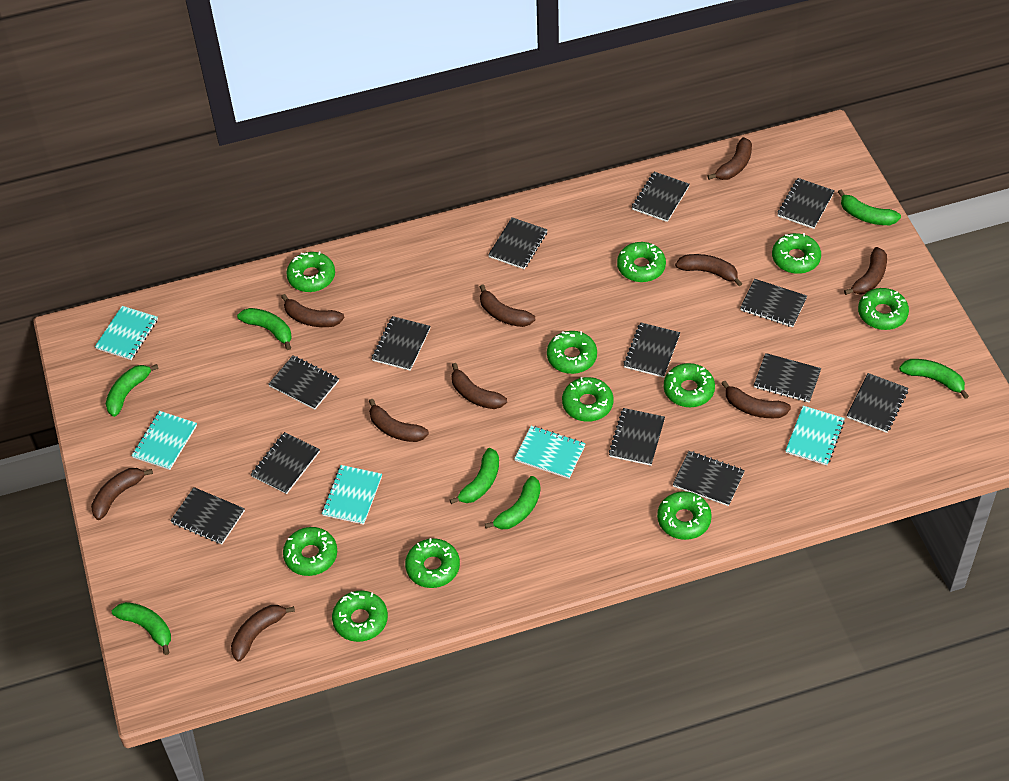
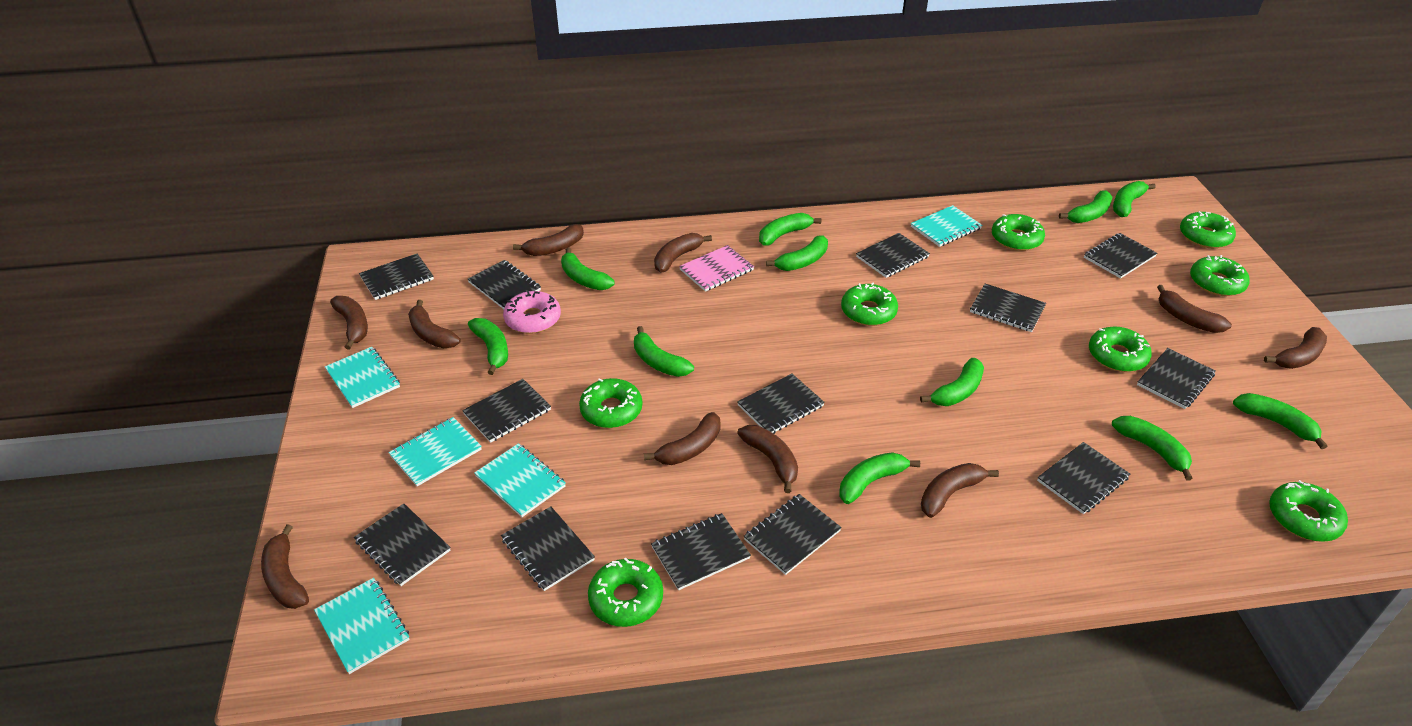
green banana: 7 -> 11
green donut: 11 -> 8
pink donut: 0 -> 1
pink notebook: 0 -> 1

